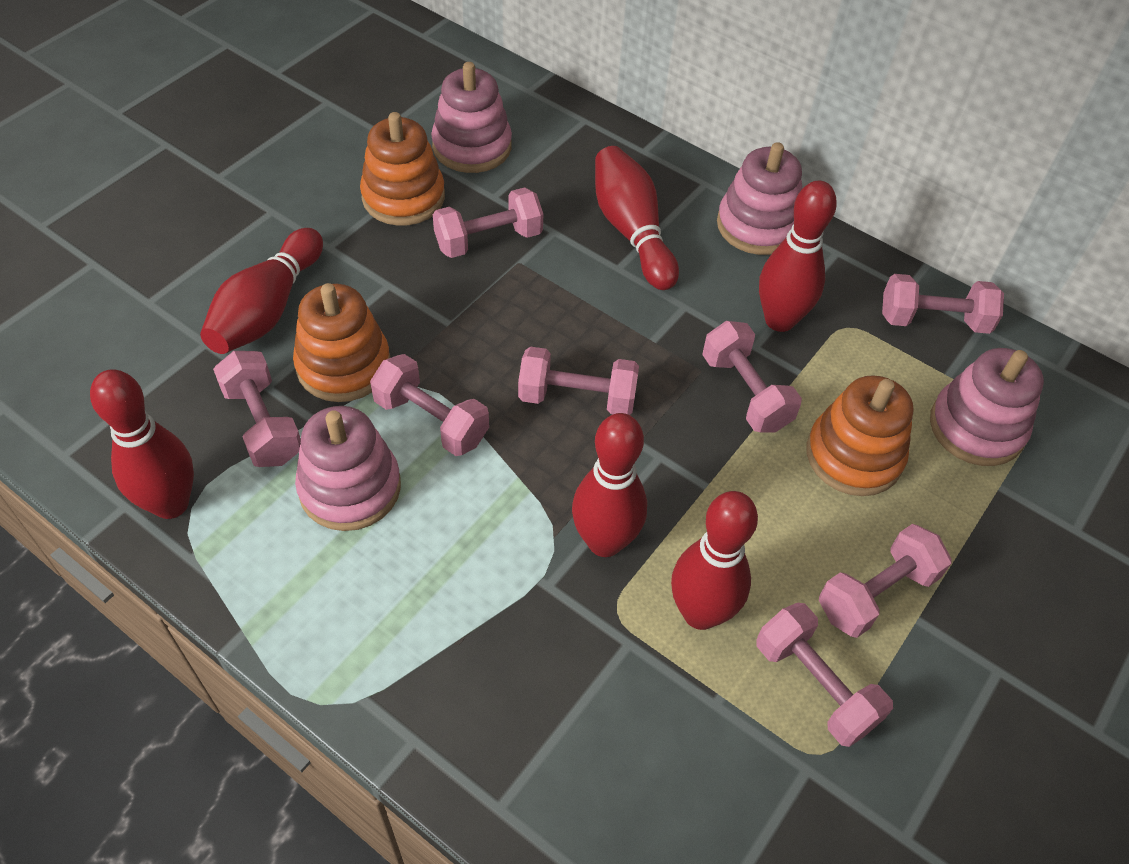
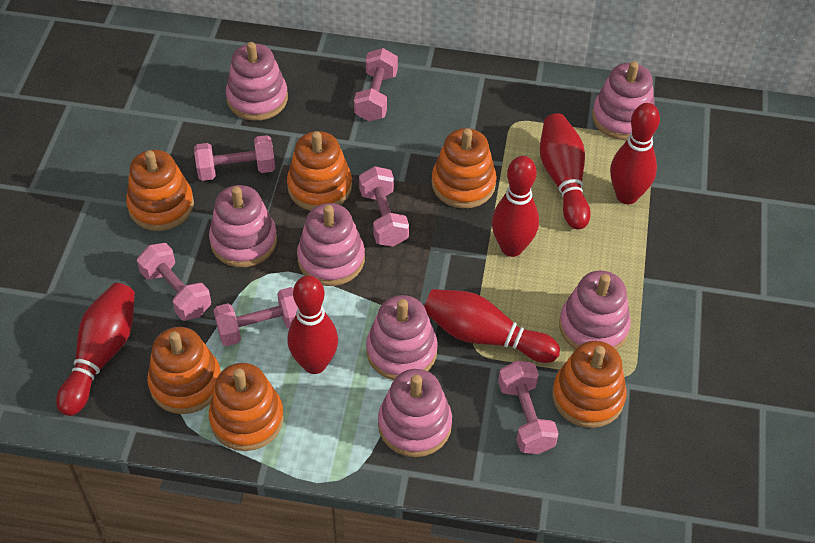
orange stacking toy: 3 -> 6
pink dumbbell: 8 -> 6
pink stacking toy: 4 -> 7

